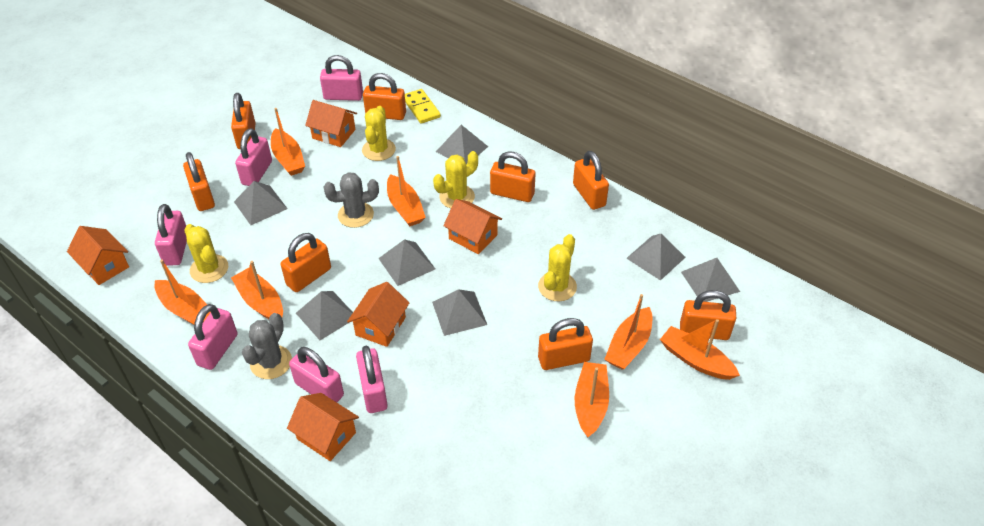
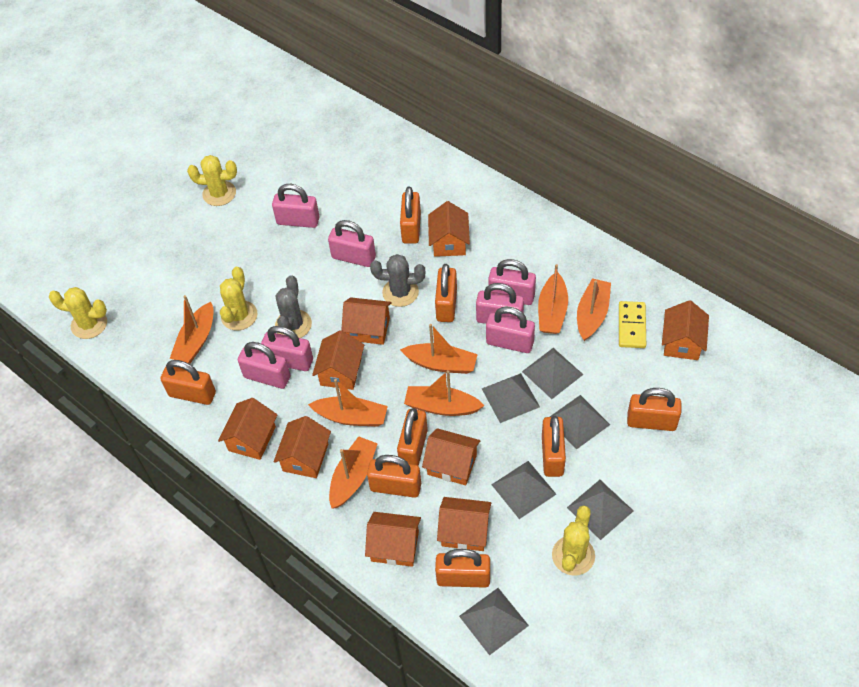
grey pyramid: 7 -> 6
orange house: 5 -> 9
pink padlock: 6 -> 7

